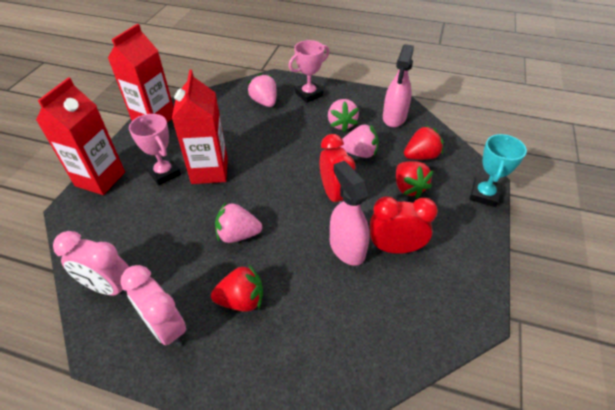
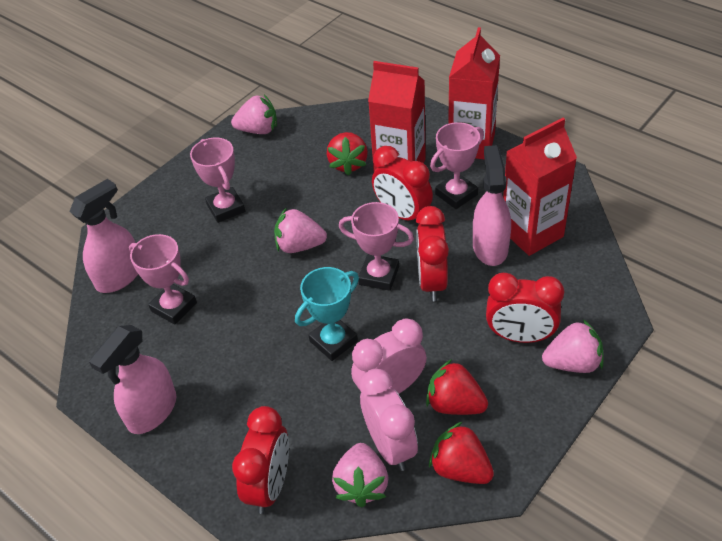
pink spray bottle: 2 -> 3
pink trophy: 2 -> 4
red clock: 2 -> 4

